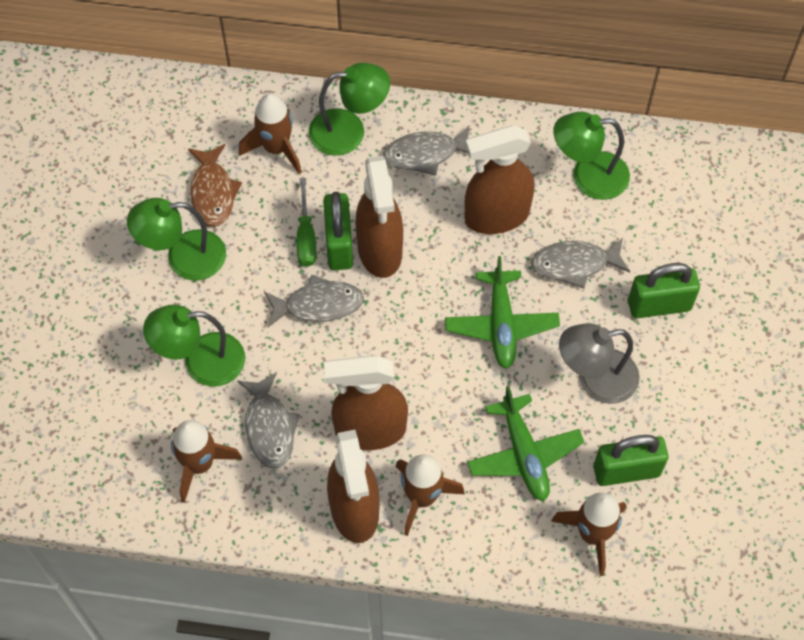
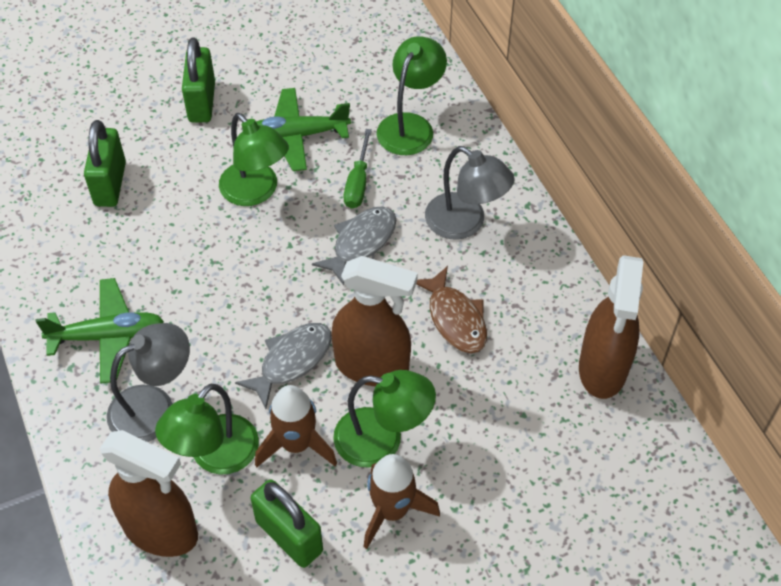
brown rocket: 4 -> 2
brown spray bottle: 4 -> 3
grey fish: 4 -> 2
grey lamp: 1 -> 2

